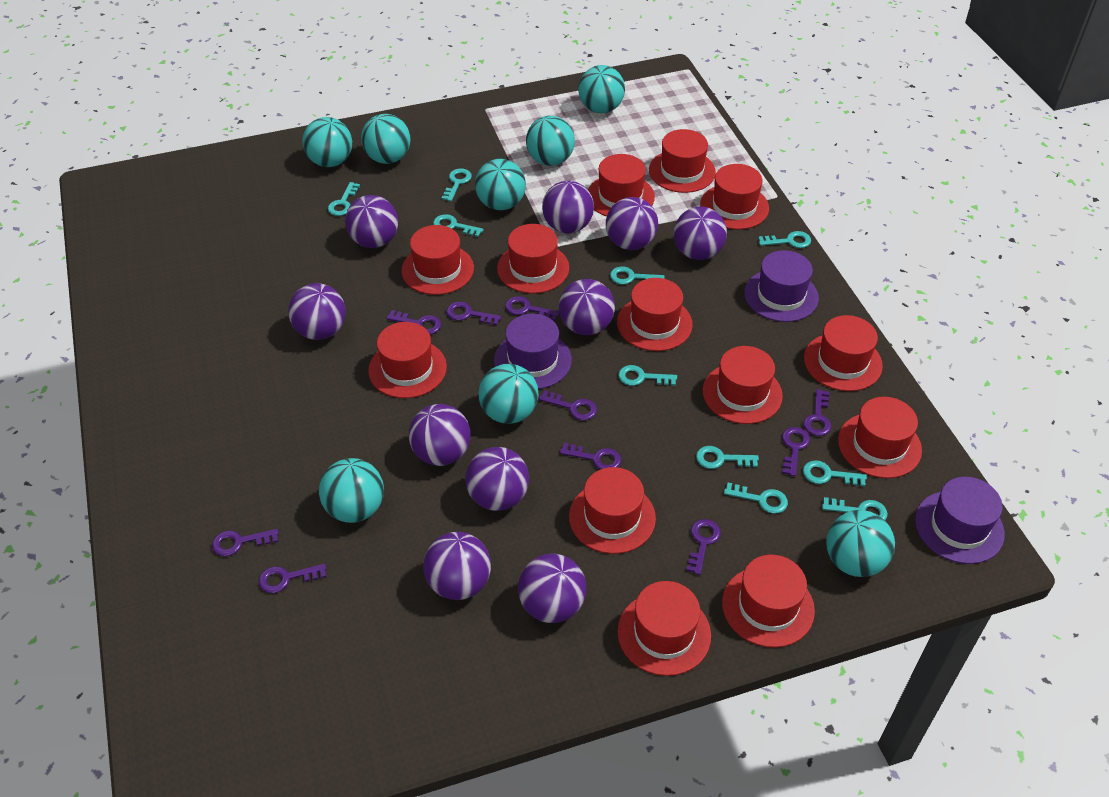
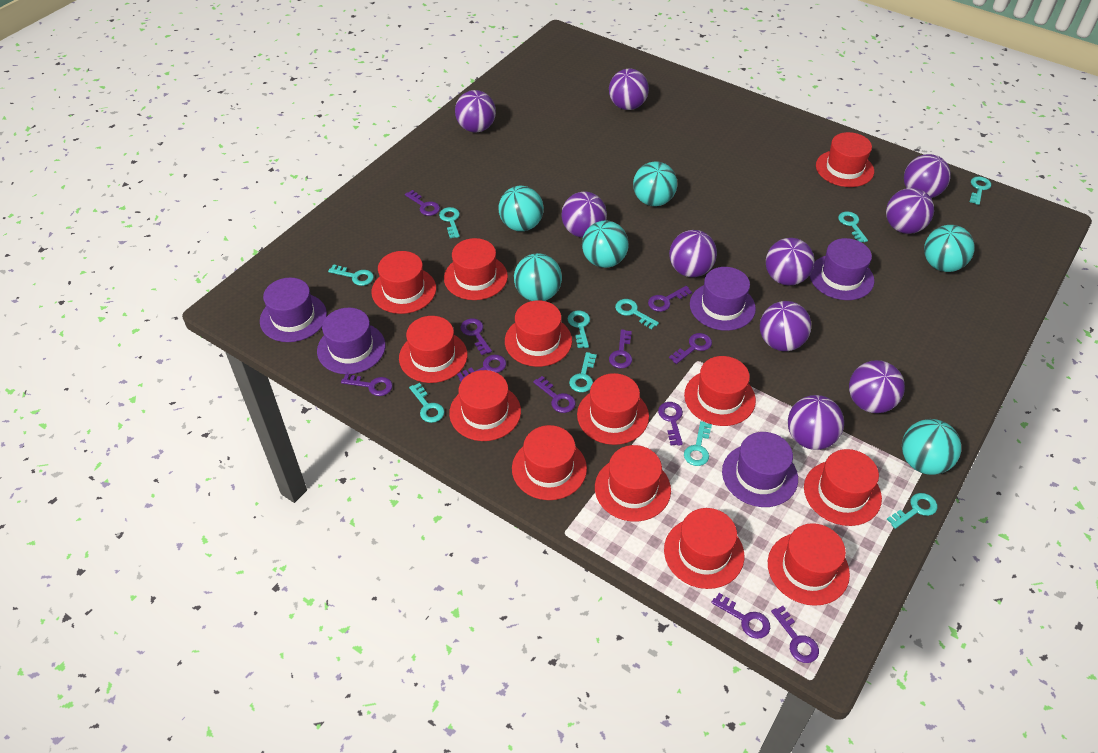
purple hat: 3 -> 5
purple key: 10 -> 11
turquoise ball: 8 -> 6

